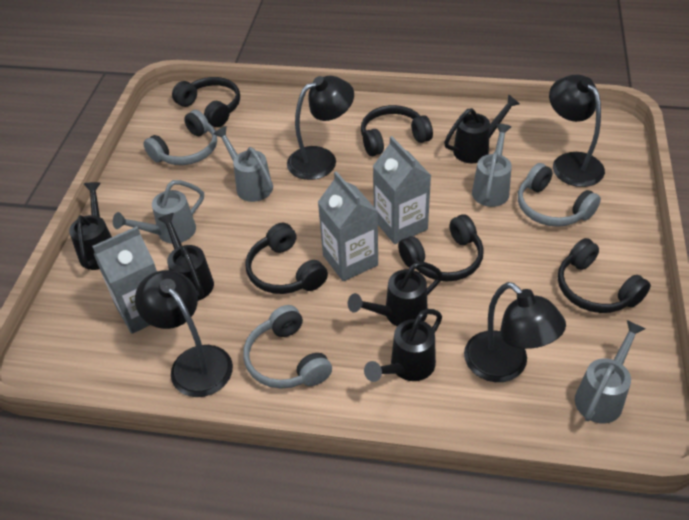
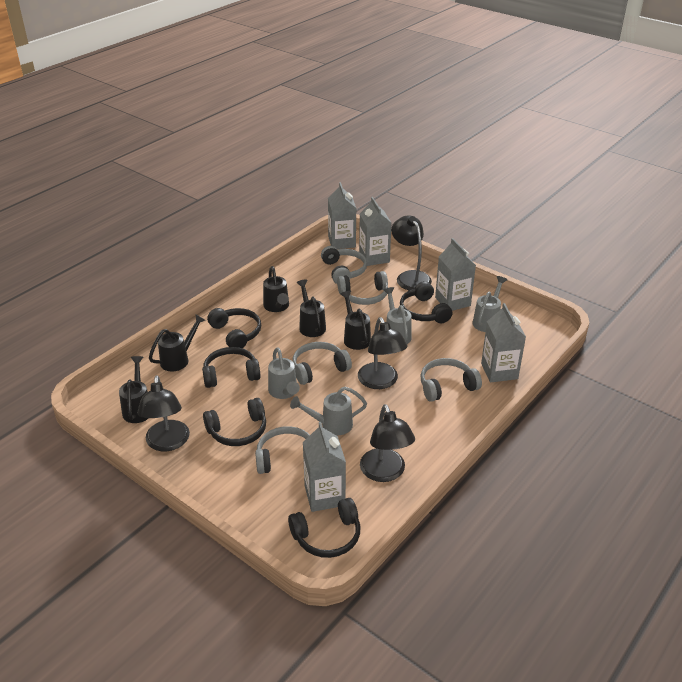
grey carton: 3 -> 5
grey headphones: 3 -> 5

